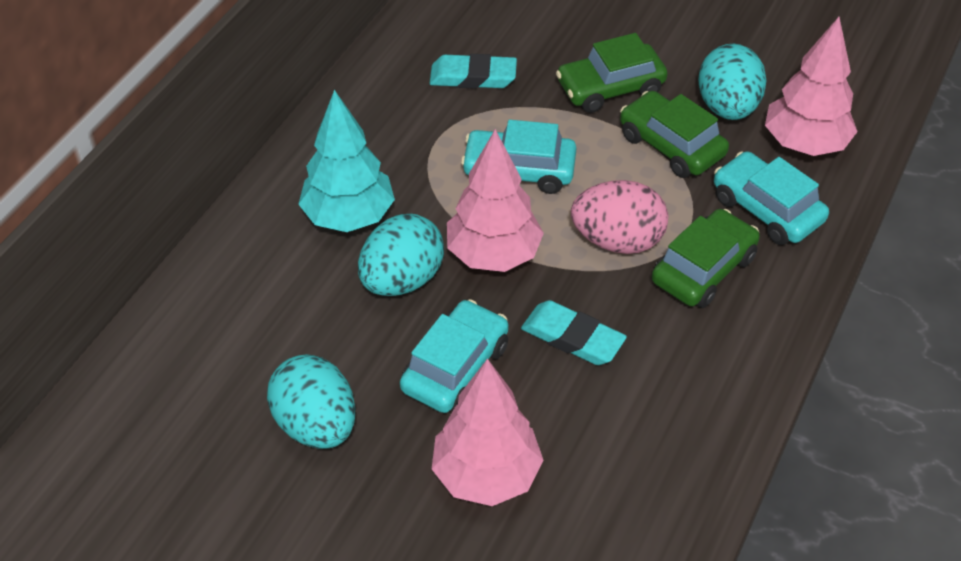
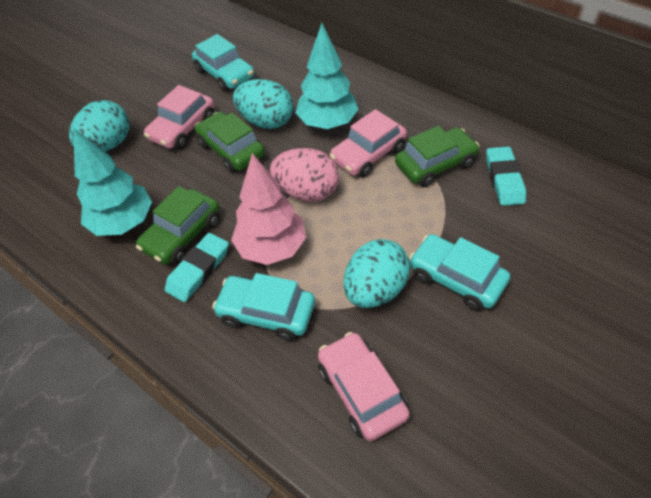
pink car: 0 -> 3
pink tree: 3 -> 1
turquoise tree: 1 -> 2

